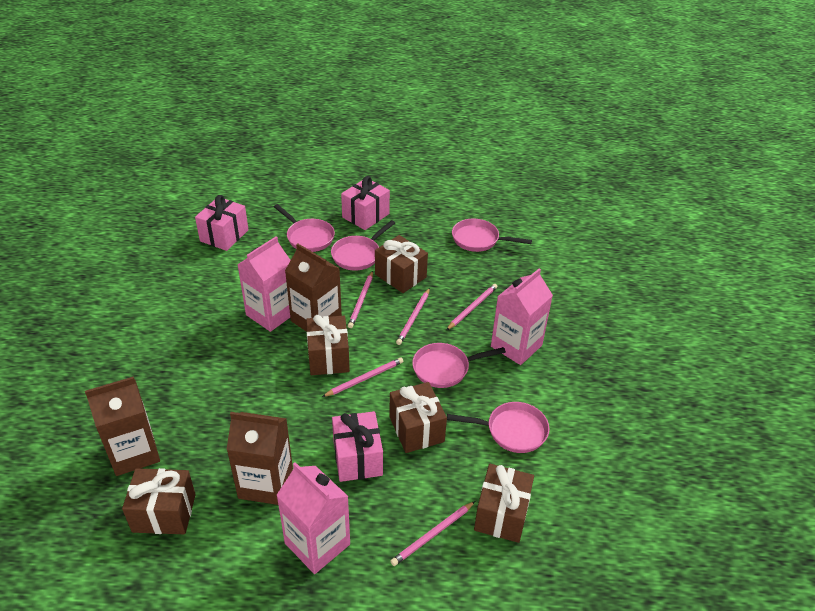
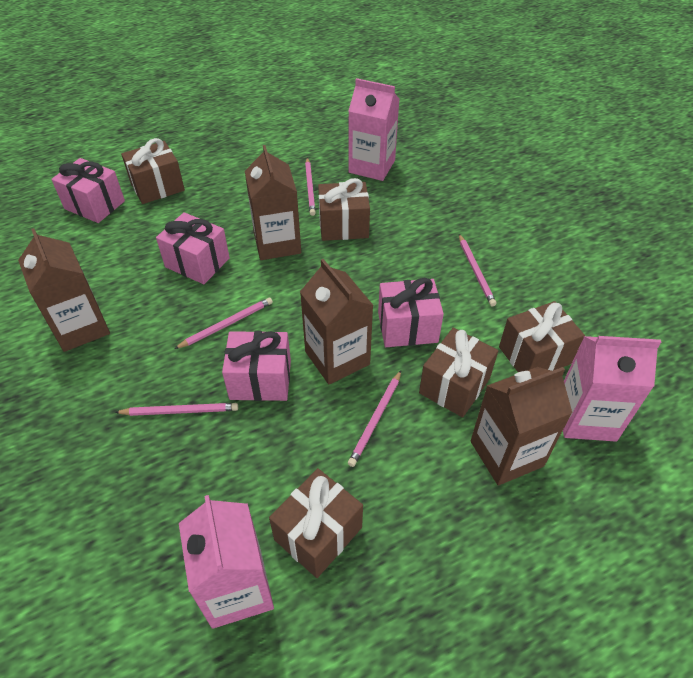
brown carton: 3 -> 4
pink gift: 3 -> 4
pink pan: 5 -> 0

